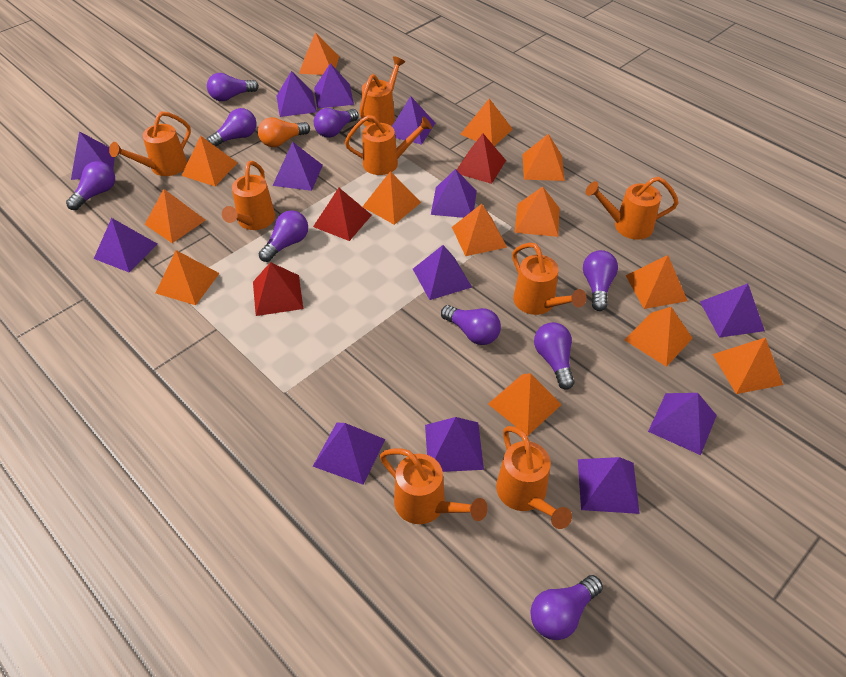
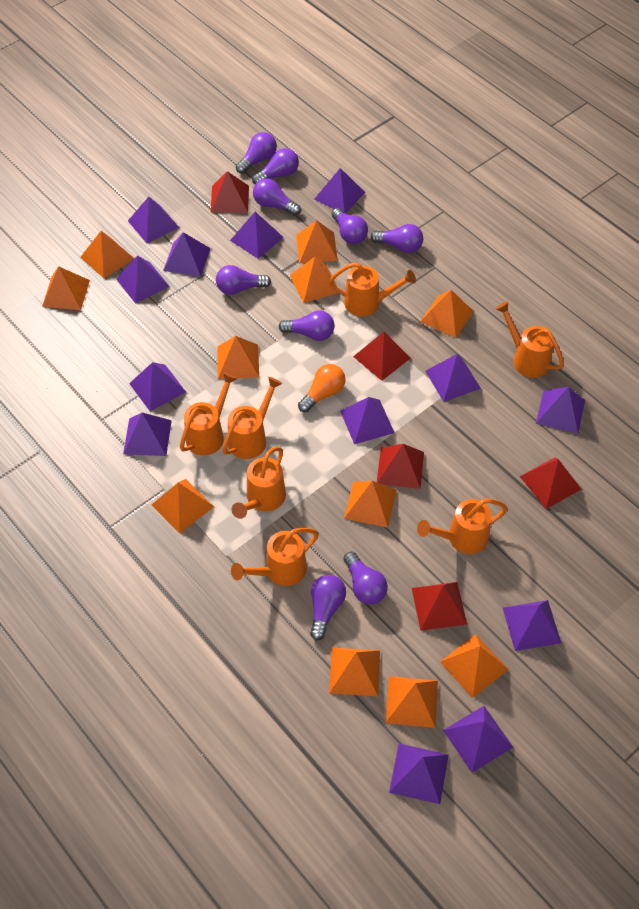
orange pyramid: 13 -> 11
orange watering can: 8 -> 7
red pyramid: 3 -> 5

